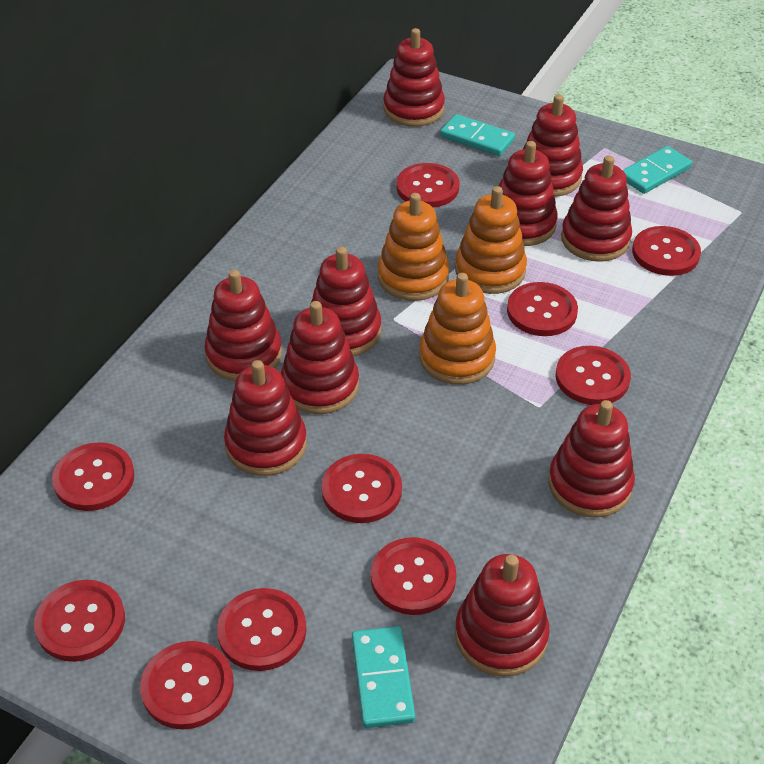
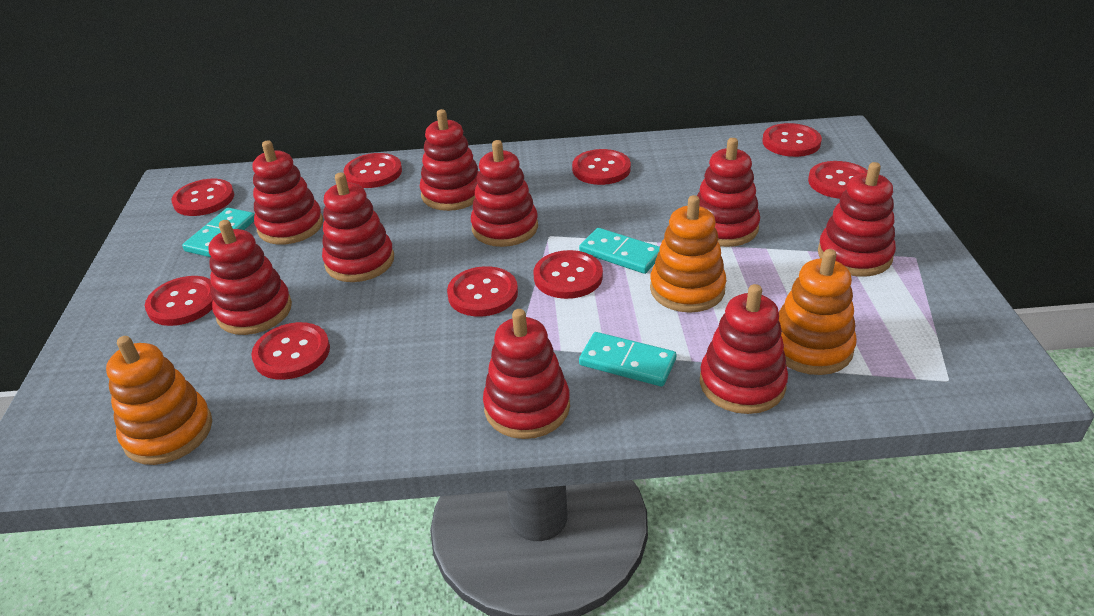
red button: 10 -> 9
red stacking toy: 10 -> 9

